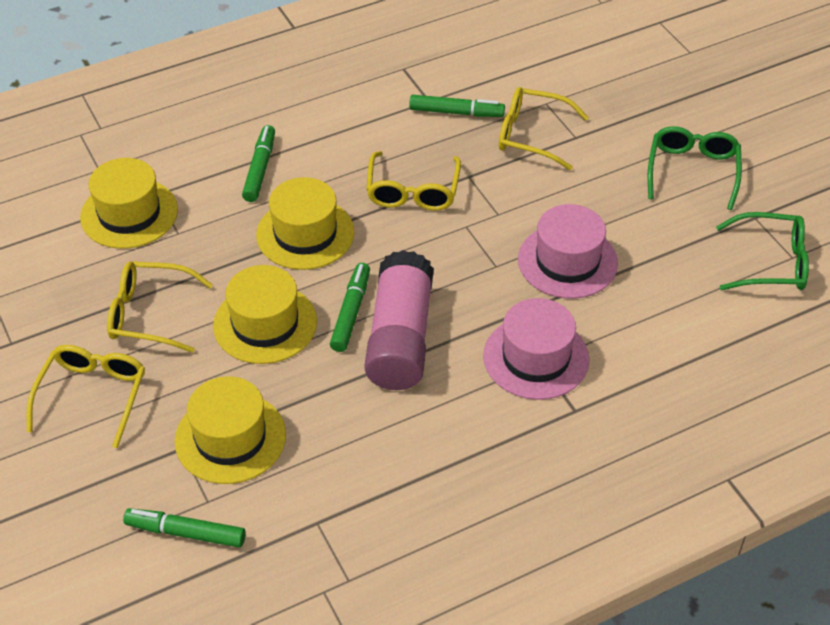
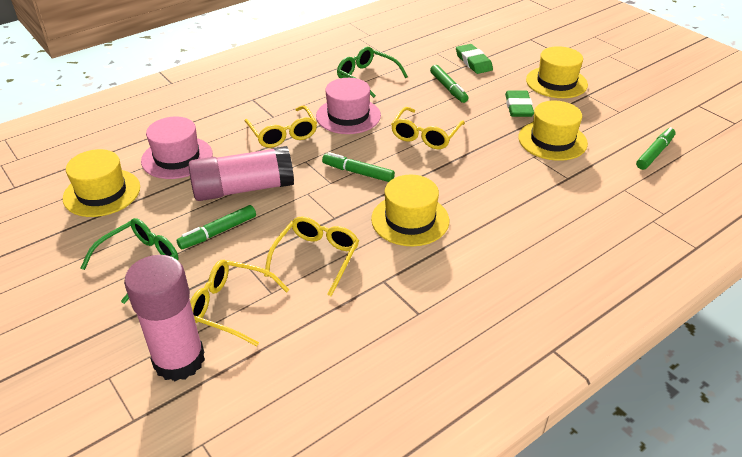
green eraser: 0 -> 2
pink glue stick: 1 -> 2

